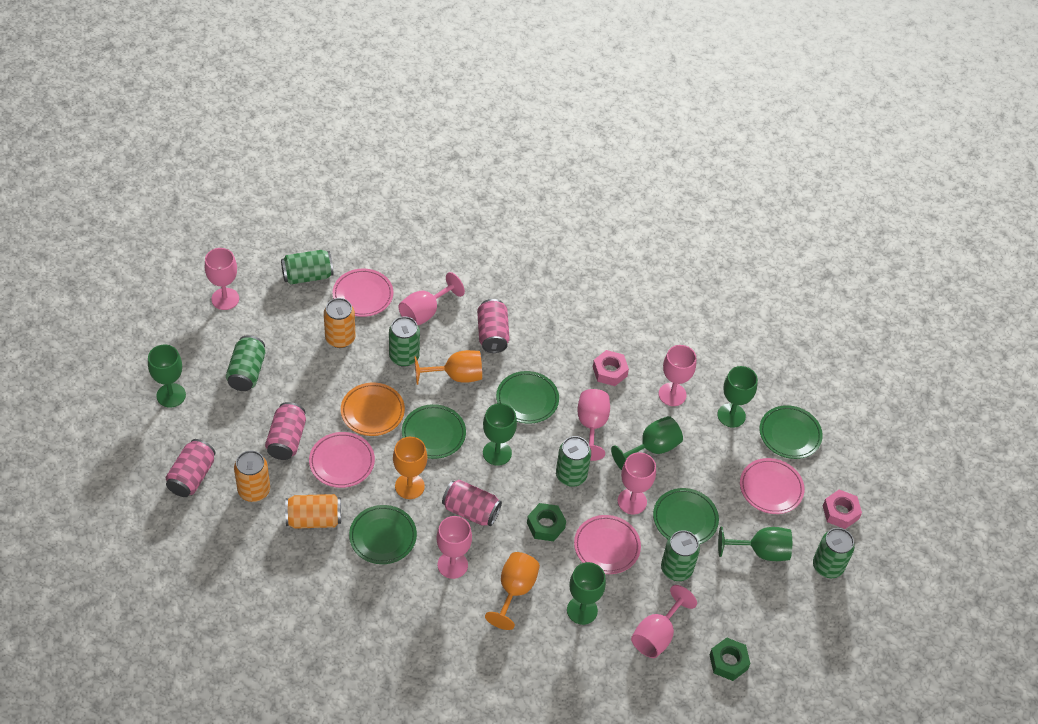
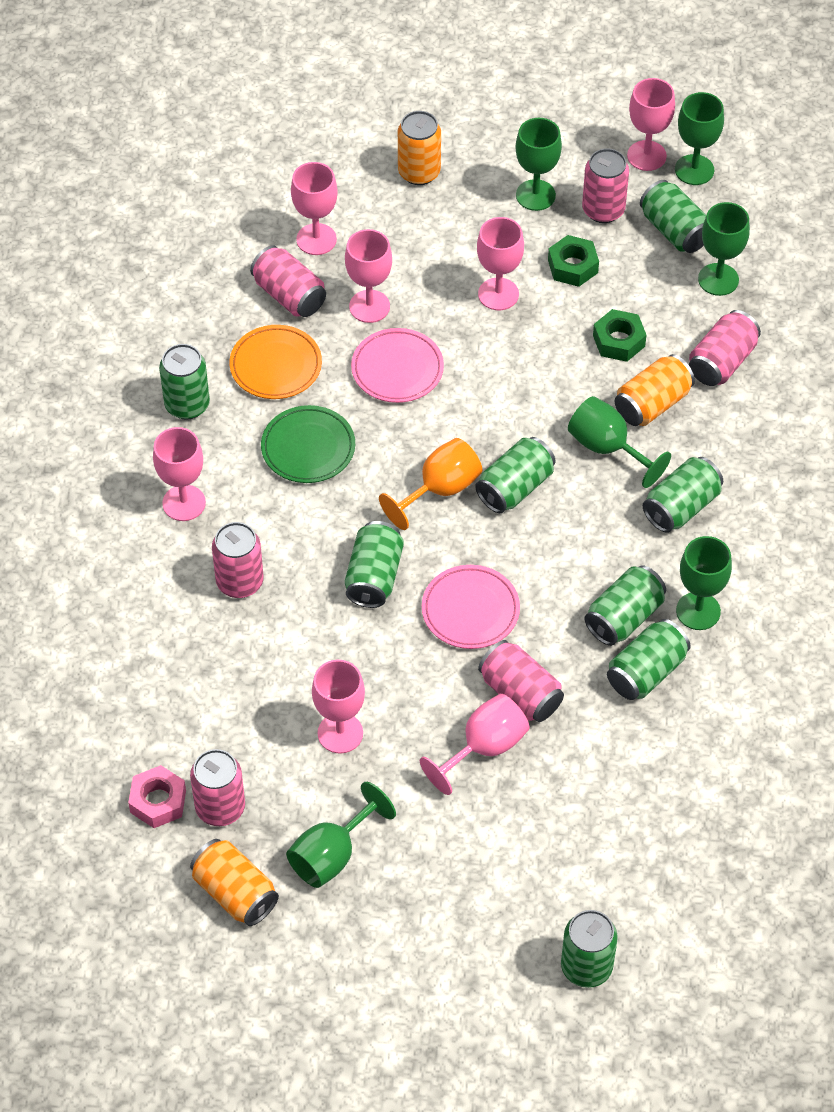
green can: 6 -> 8
green plate: 5 -> 1
orange goblet: 3 -> 1
pink can: 4 -> 6
pink nut: 2 -> 1
pink plate: 4 -> 2

